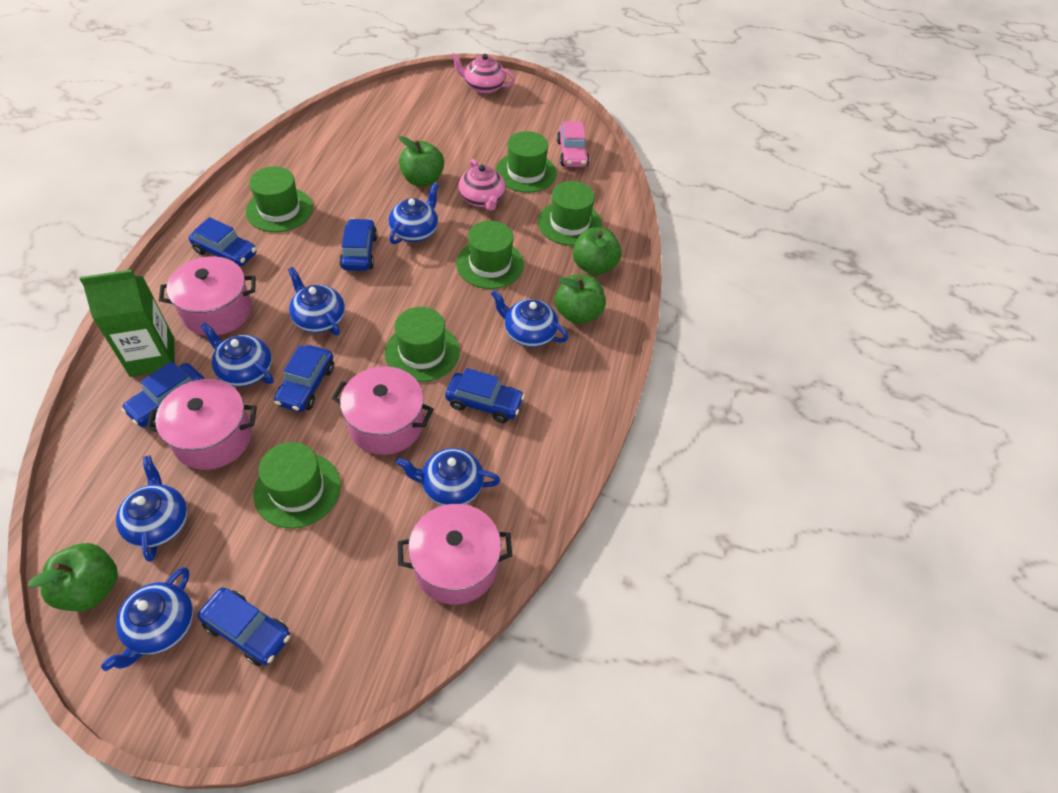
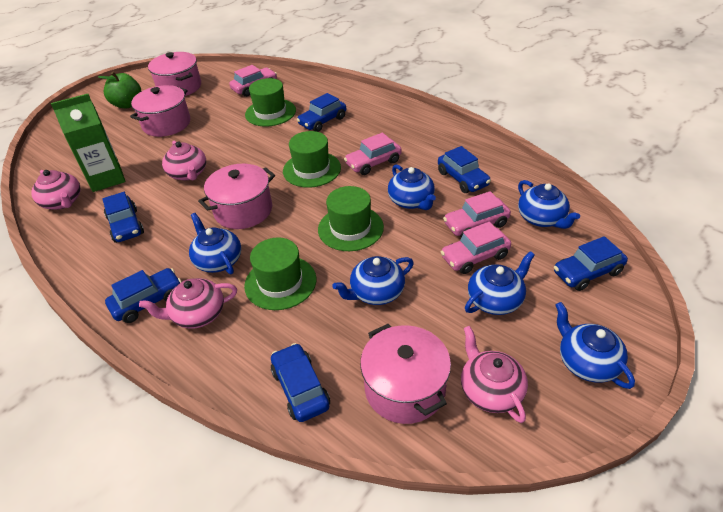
blue teapot: 7 -> 6
green apple: 4 -> 1
green hat: 6 -> 4
pink car: 1 -> 4
pink teapot: 2 -> 4

